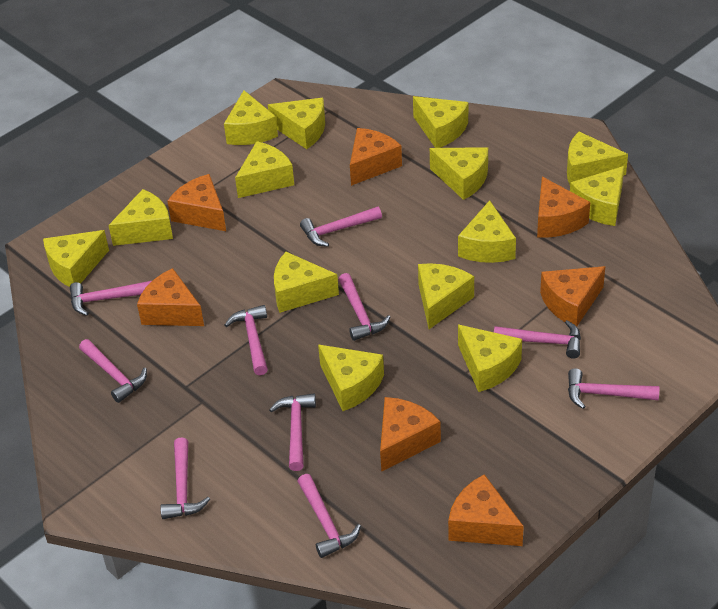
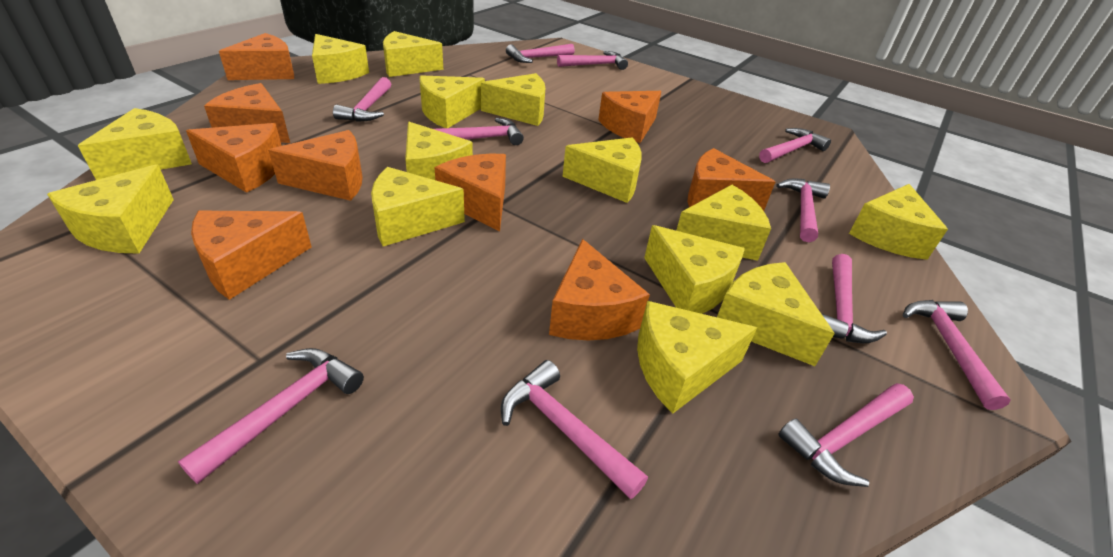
orange cheese: 7 -> 9
pink hammer: 10 -> 11

